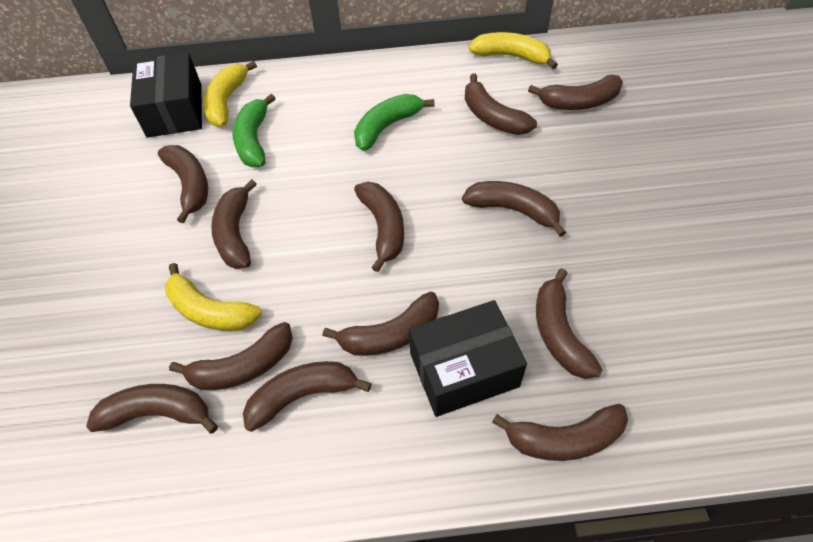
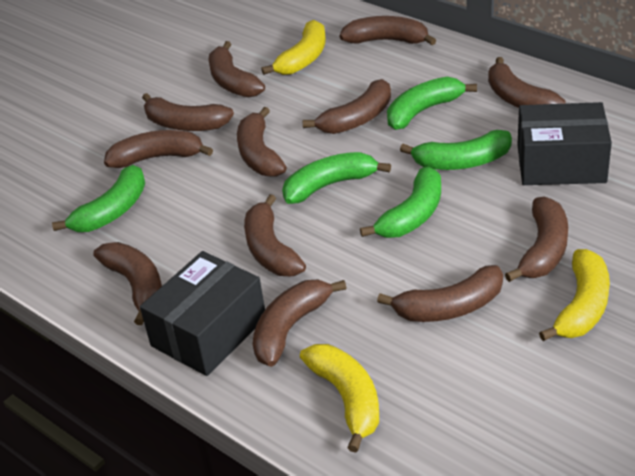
green banana: 2 -> 5

